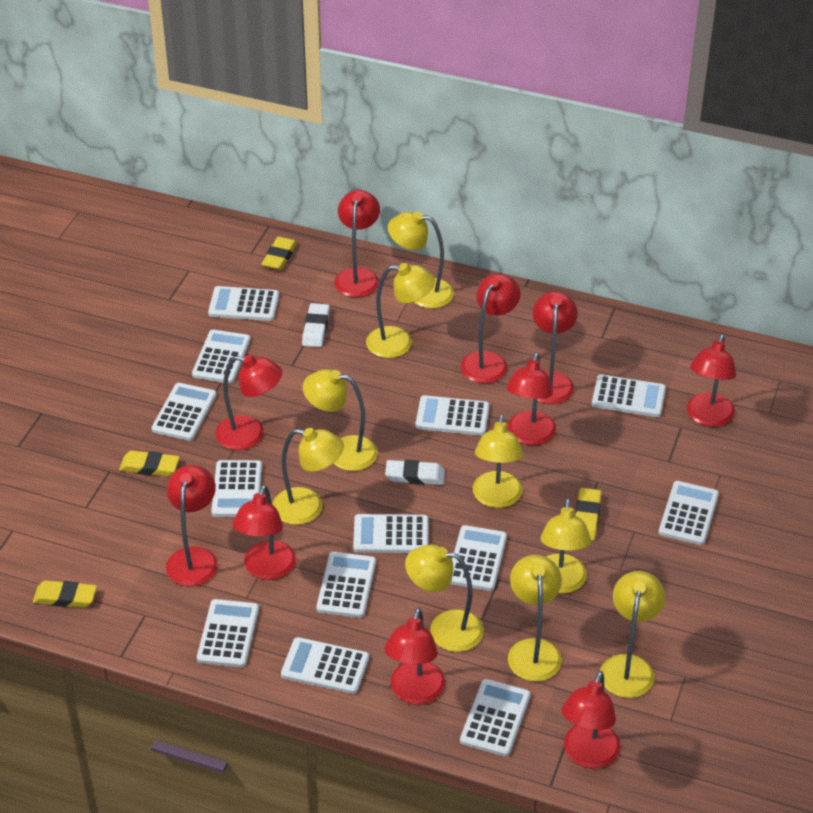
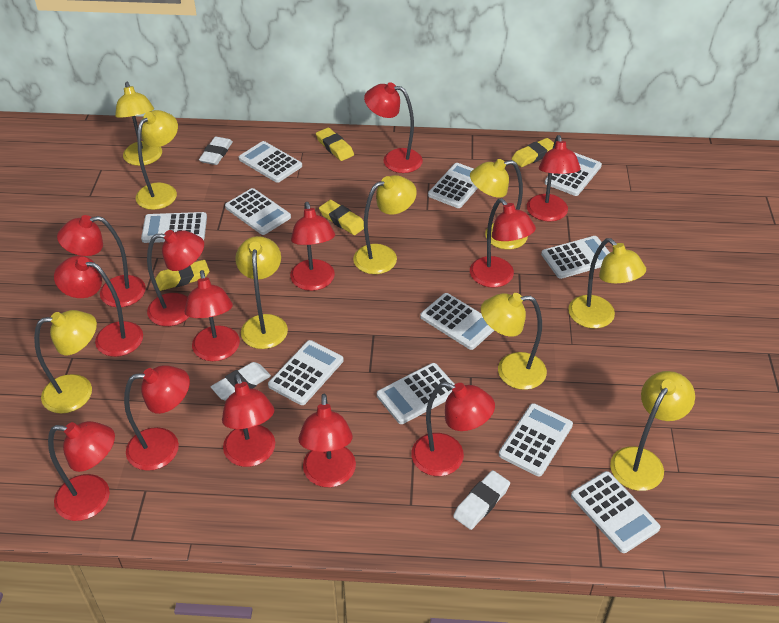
red lamp: 10 -> 13
white calculator: 13 -> 11
white eraser: 2 -> 3

